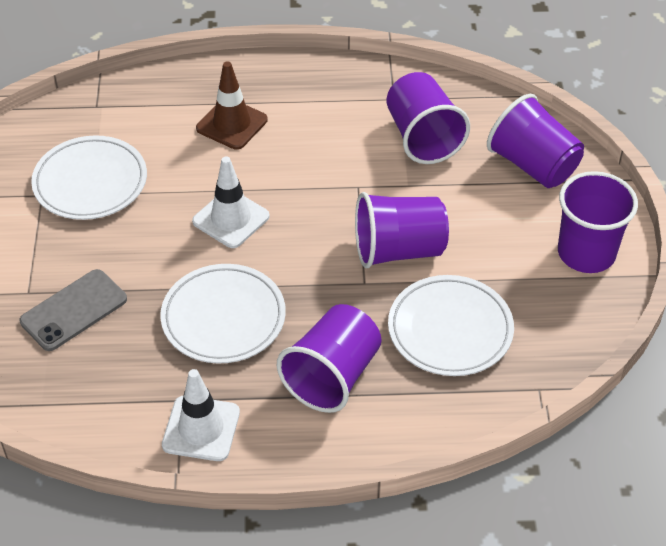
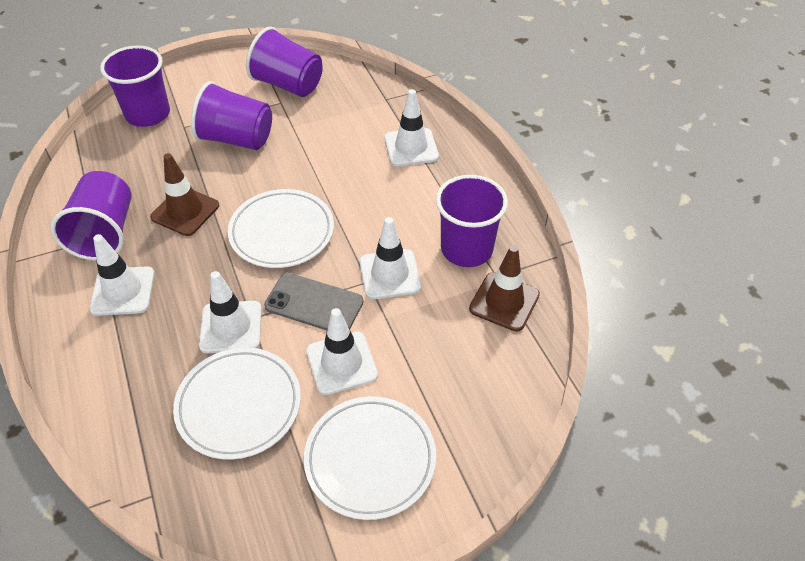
brown traffic cone: 1 -> 2
white traffic cone: 2 -> 5

